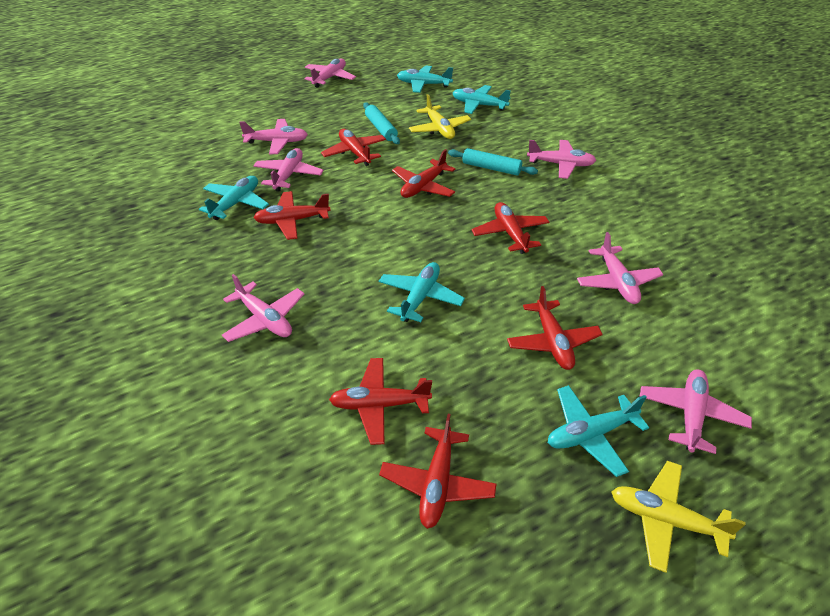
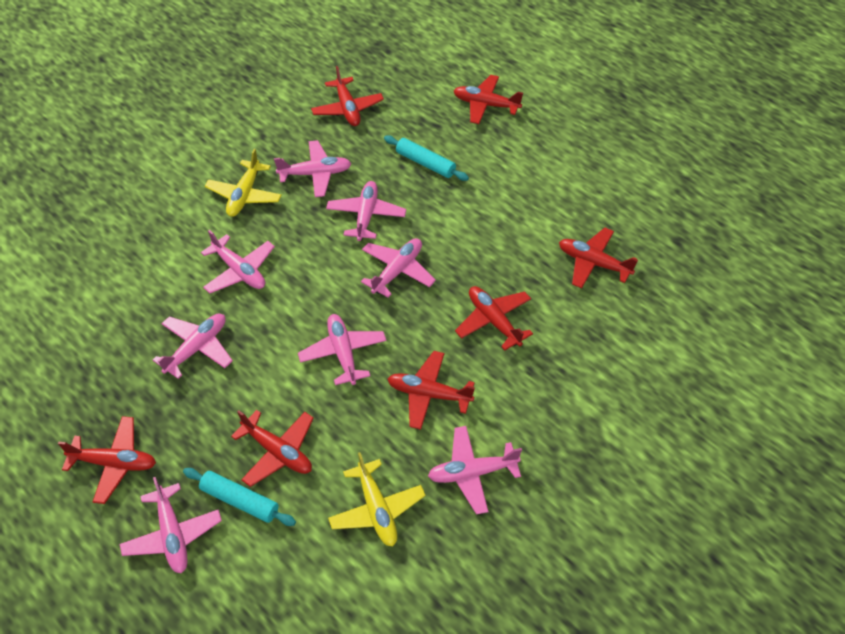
pink plane: 7 -> 8
turquoise plane: 5 -> 0

